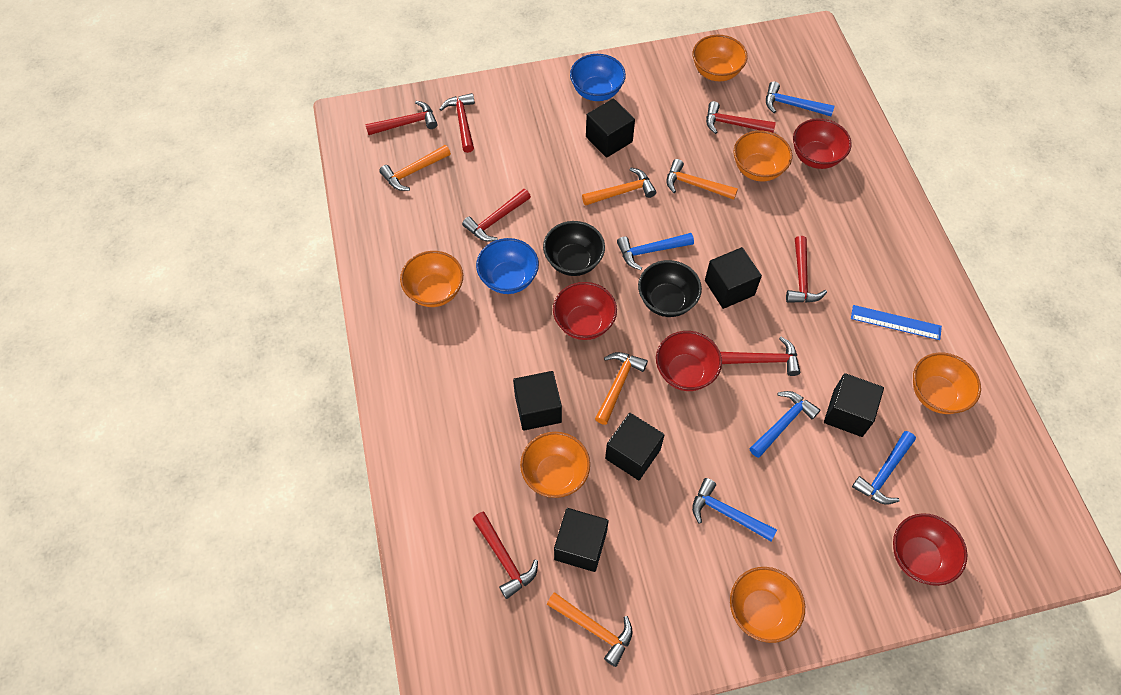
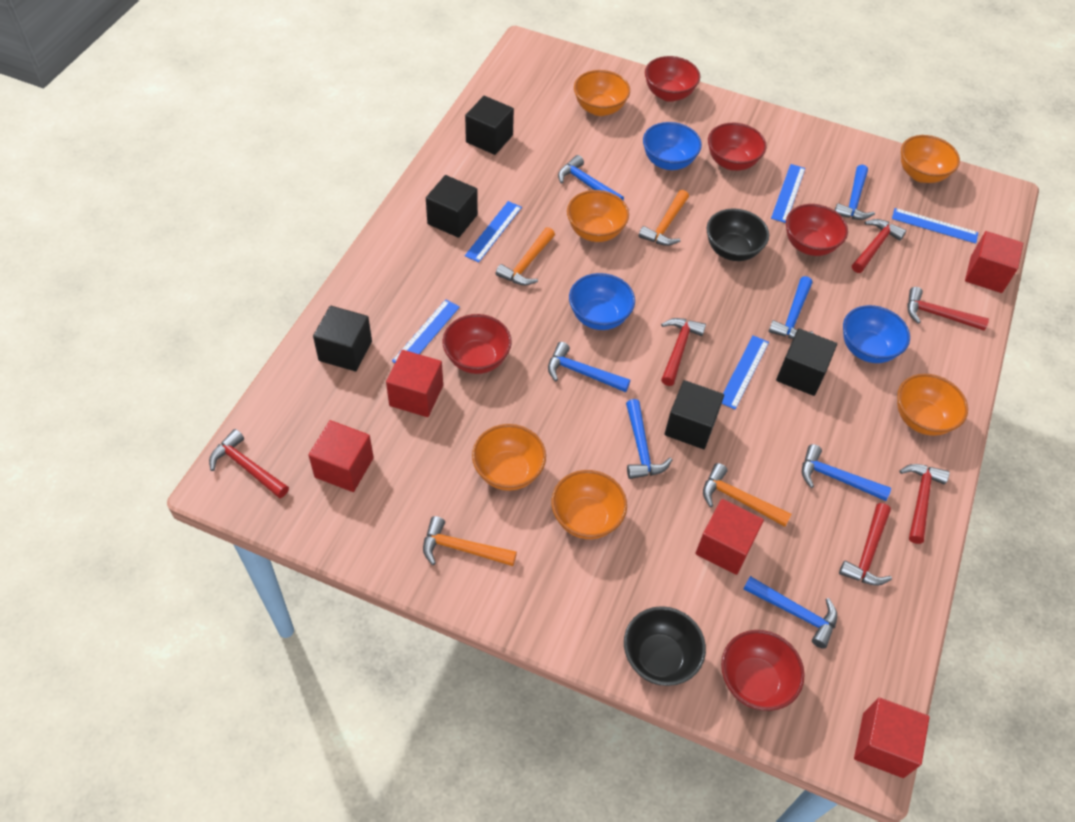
black cube: 6 -> 5
blue bowl: 2 -> 3
blue hammer: 5 -> 7
blue ruler: 1 -> 5
orange hammer: 5 -> 4
red bowl: 4 -> 5
red cube: 0 -> 5
red hammer: 7 -> 6

